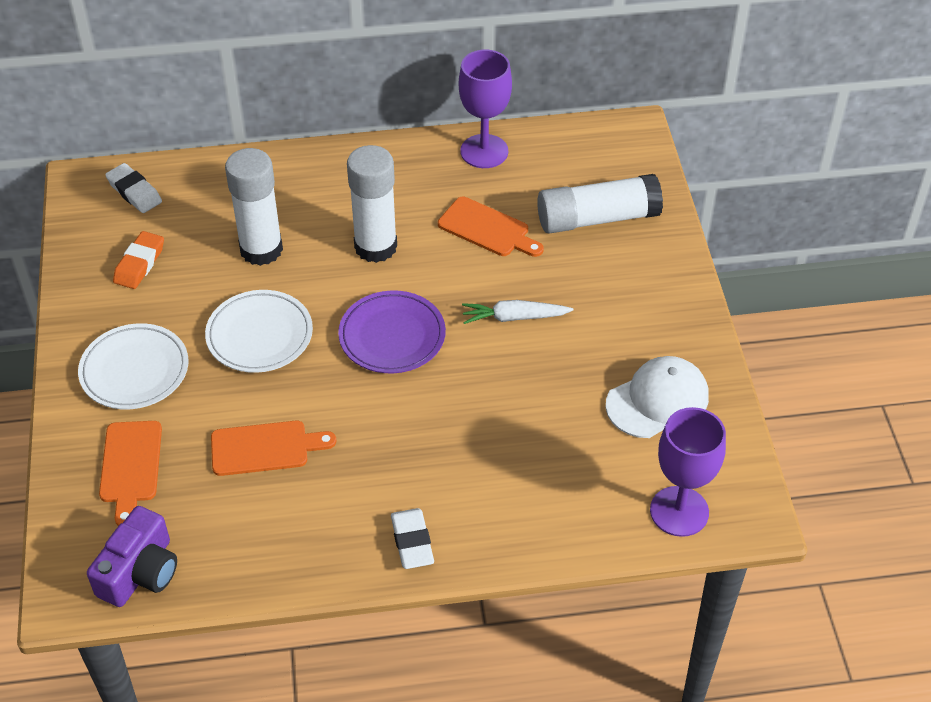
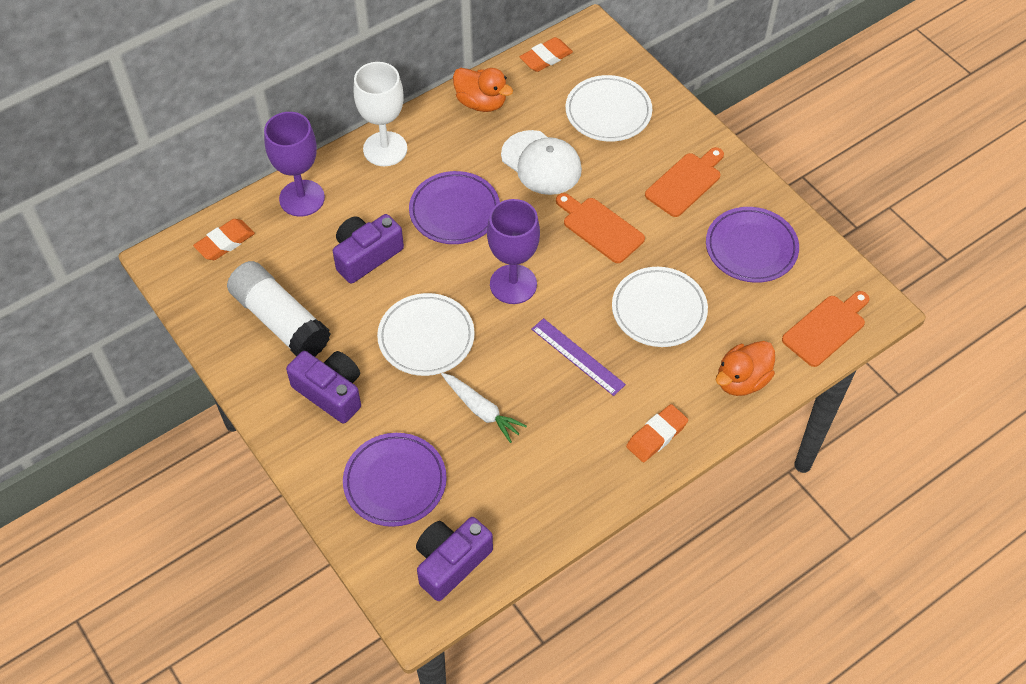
orange duck: 0 -> 2
orange eraser: 1 -> 3
purple camera: 1 -> 3
purple plate: 1 -> 3
purple ruler: 0 -> 1
white eraser: 2 -> 0
white glue stick: 3 -> 1
white goblet: 0 -> 1
white plate: 2 -> 3

